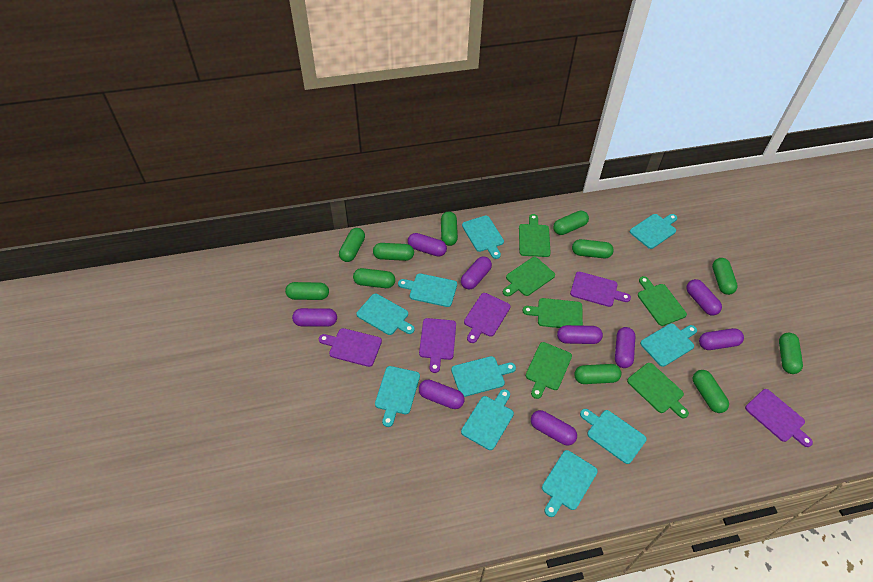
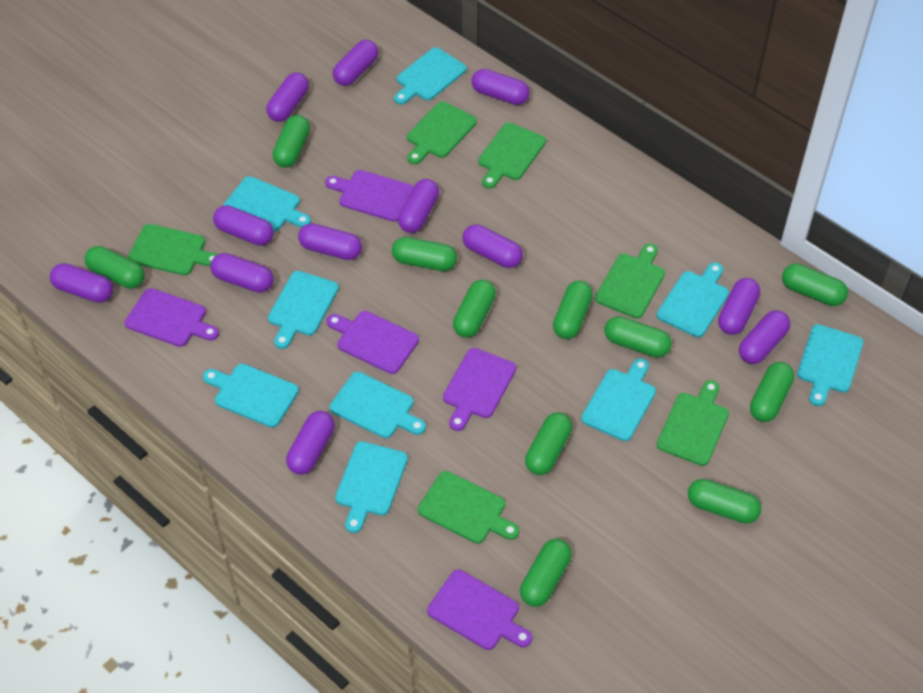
purple capsule: 9 -> 12
turquoise cutting board: 10 -> 9

